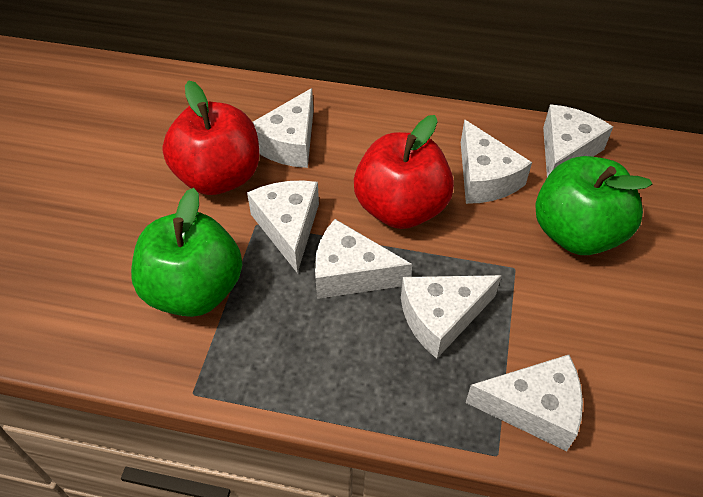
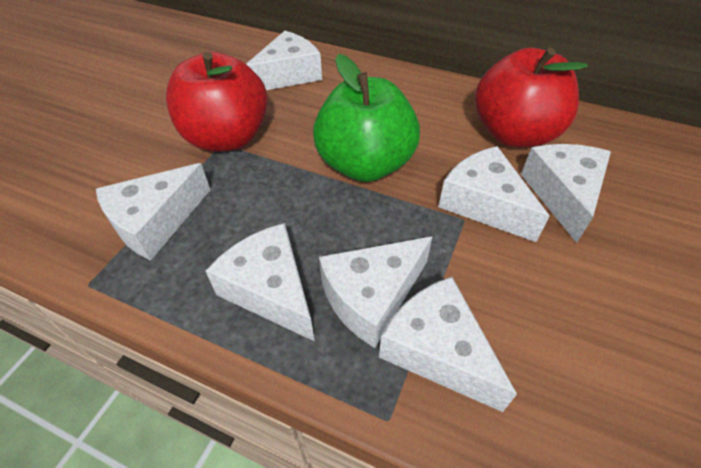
green apple: 2 -> 1

